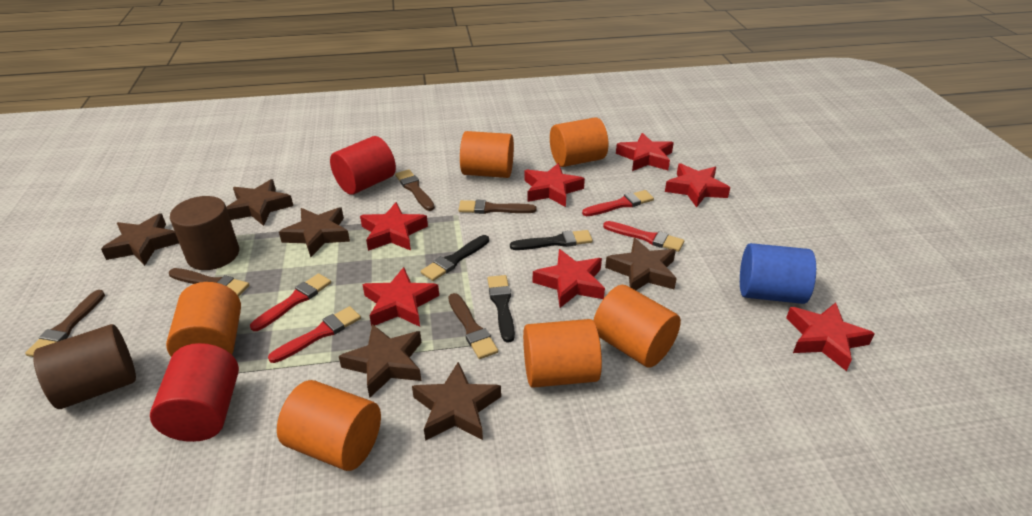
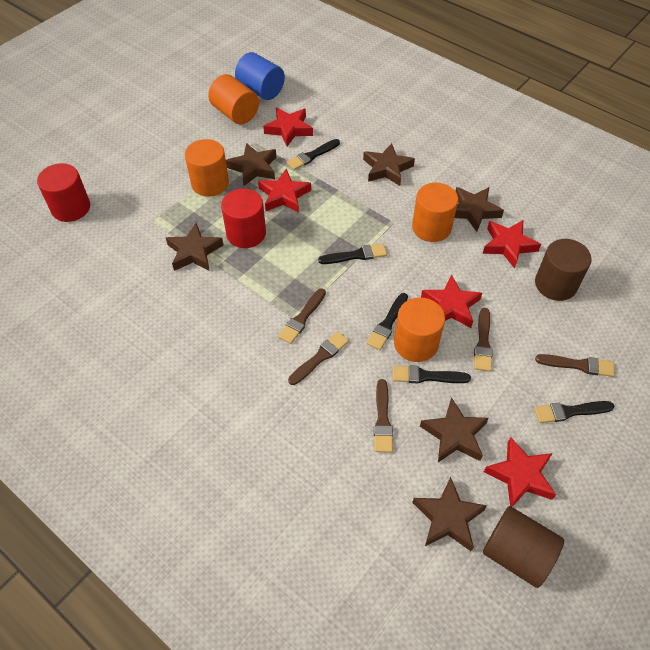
black brush: 3 -> 5
orange cylinder: 6 -> 4
red brush: 4 -> 0
red star: 7 -> 5

